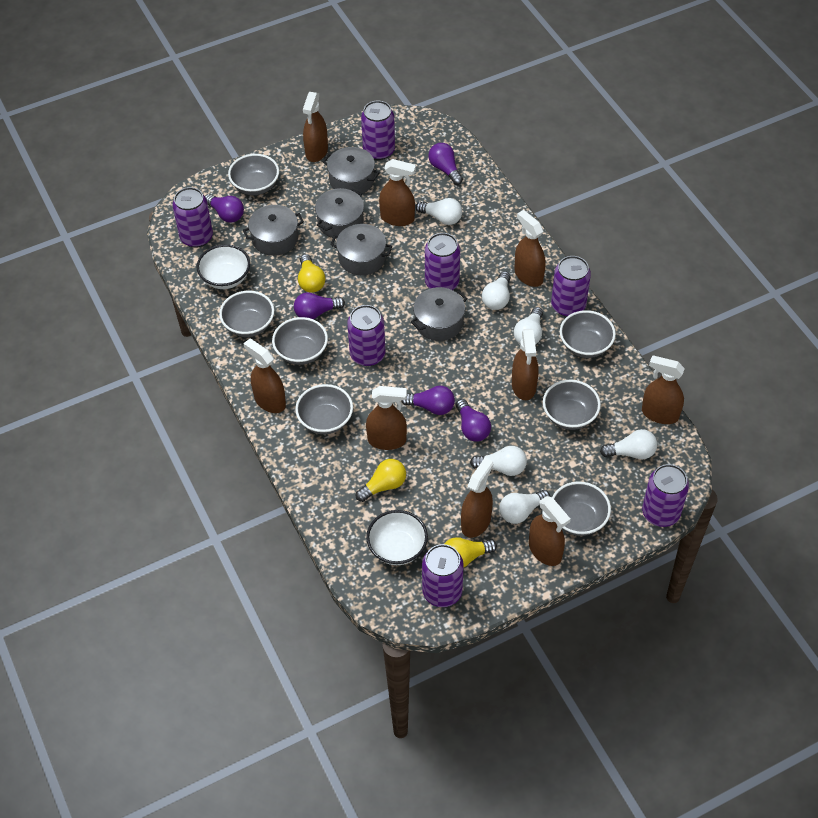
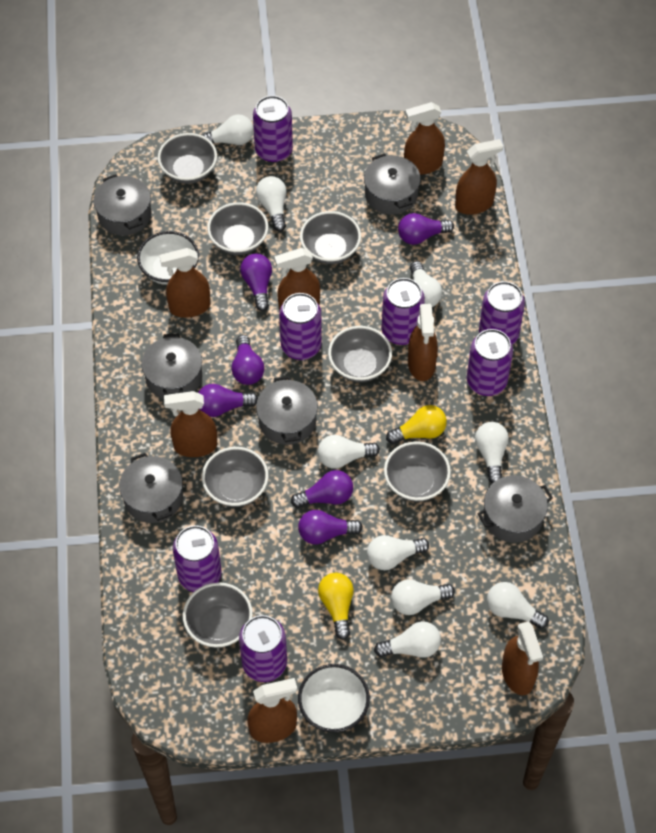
brown spray bottle: 9 -> 8
grey pot: 5 -> 6
purple light bulb: 5 -> 6
white light bulb: 6 -> 9
yellow light bulb: 3 -> 2

